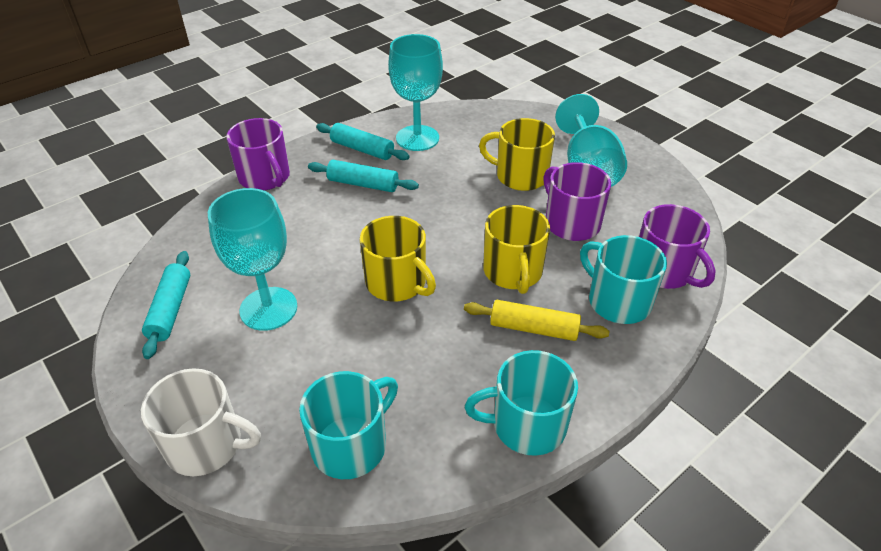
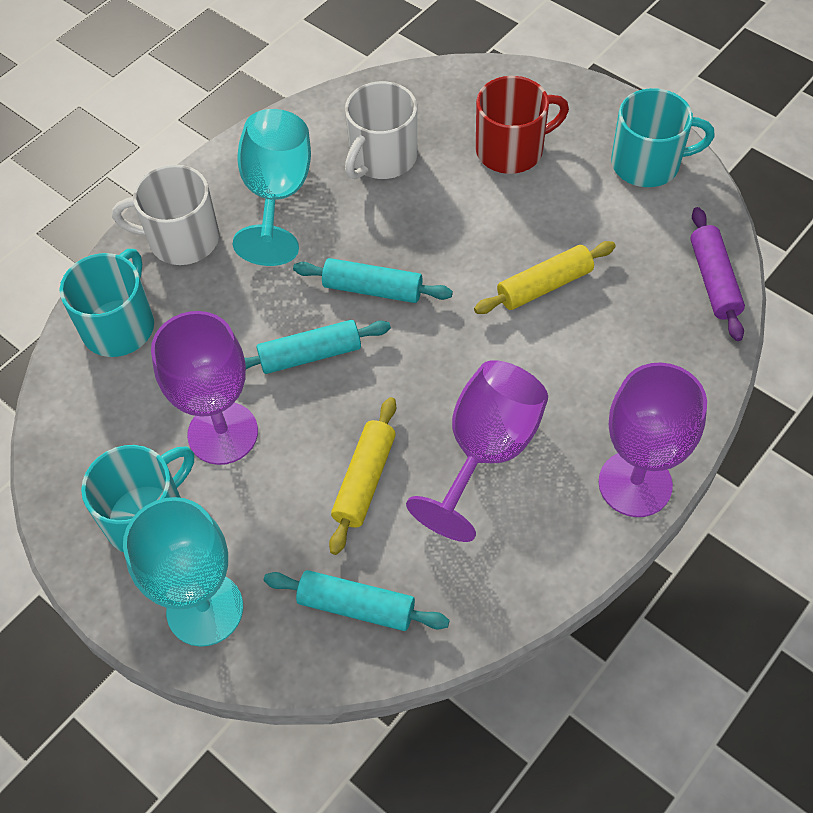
purple goblet: 0 -> 3
purple mug: 3 -> 0
purple rolling pin: 0 -> 1
red mug: 0 -> 1
turquoise goblet: 3 -> 2
white mug: 1 -> 2
yellow mug: 3 -> 0
yellow rolling pin: 1 -> 2

